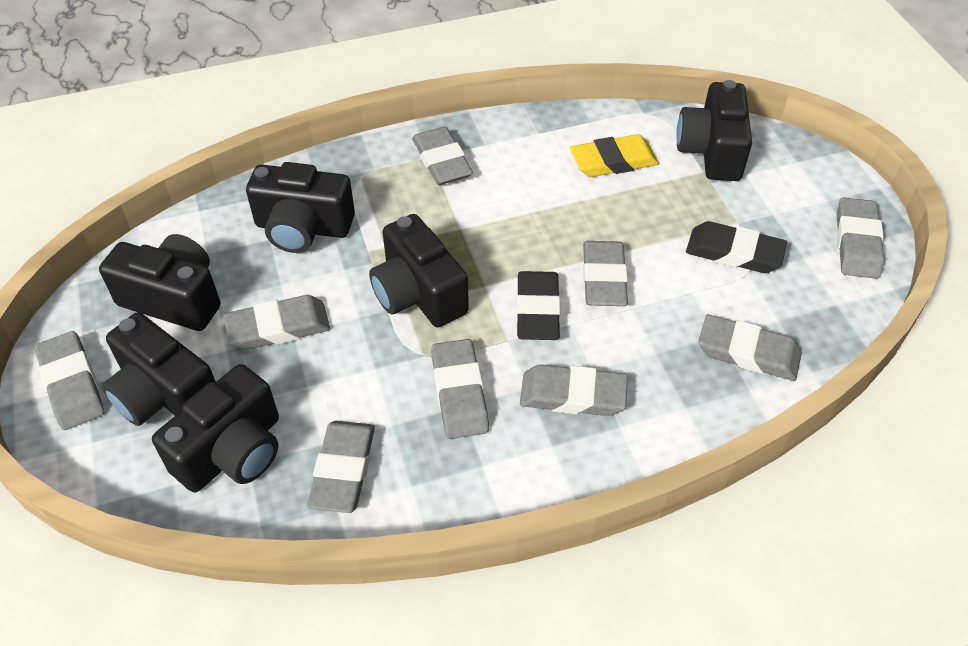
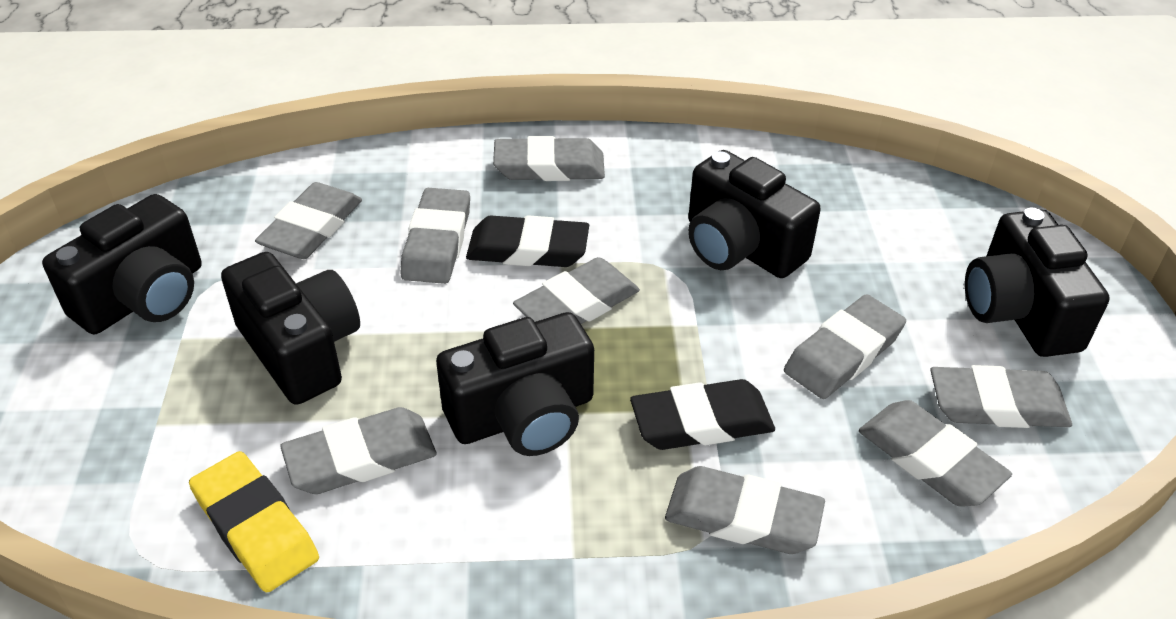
black camera: 6 -> 5

